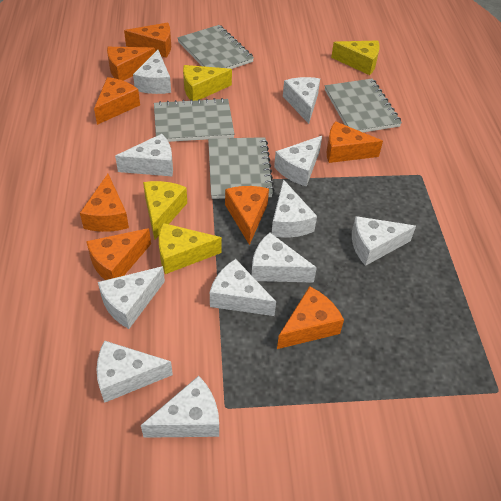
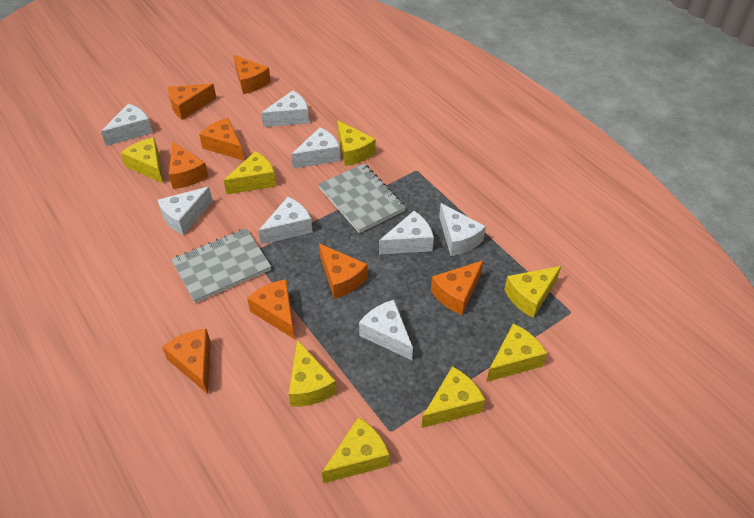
grey notebook: 4 -> 2
white cheese: 11 -> 8
yellow cheese: 4 -> 8

